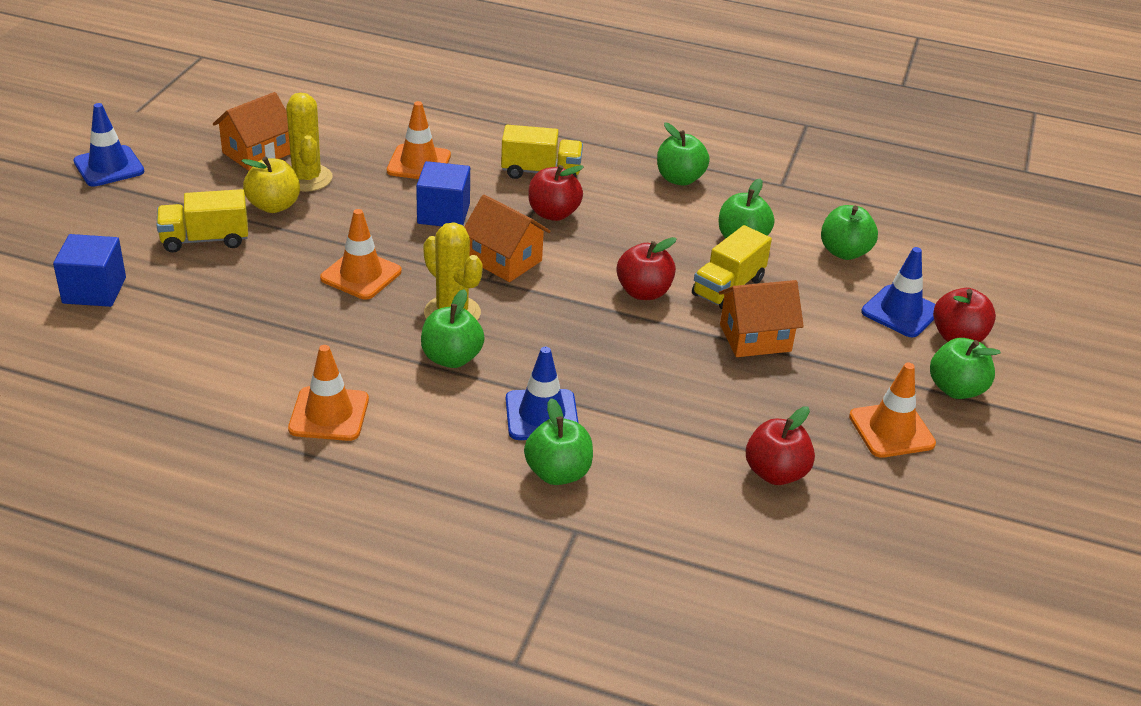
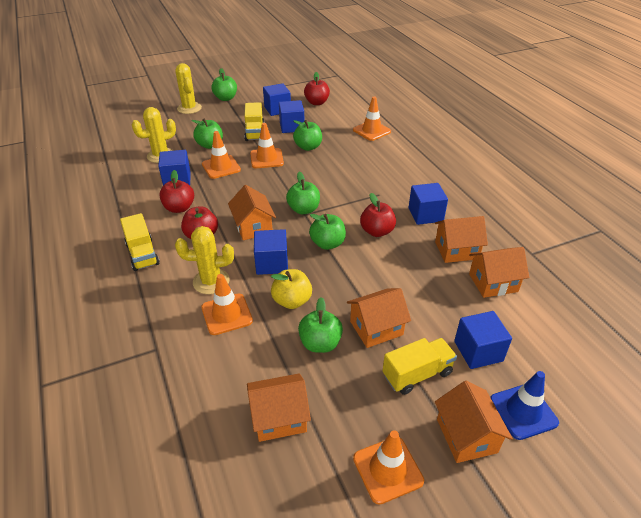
blue cube: 2 -> 6
blue traffic cone: 3 -> 1
orange house: 3 -> 6
orange traffic cone: 4 -> 5
yellow cactus: 2 -> 3

